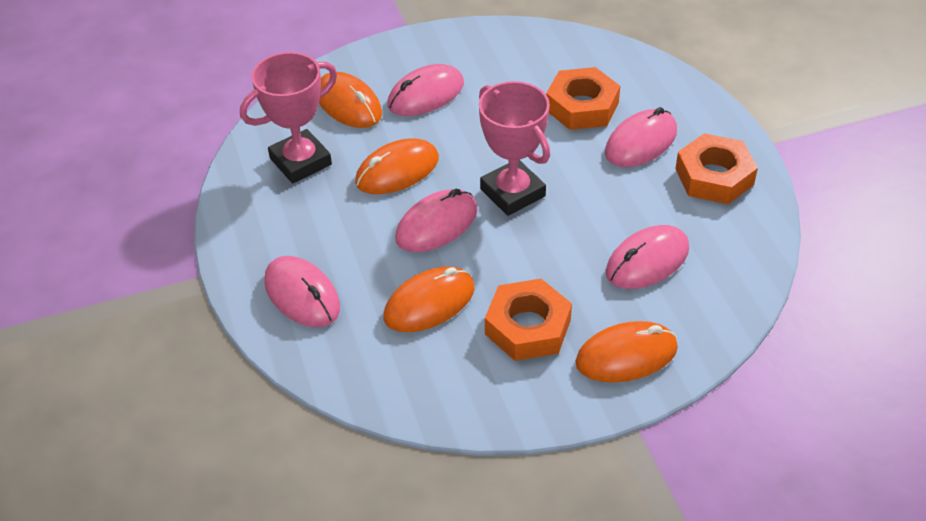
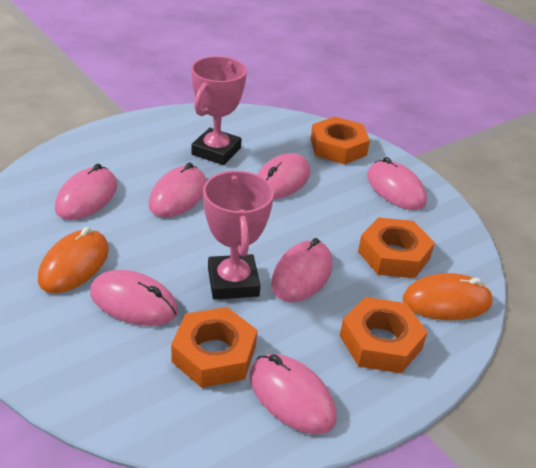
orange mouse: 4 -> 2
orange nut: 3 -> 4
pink mouse: 5 -> 7

